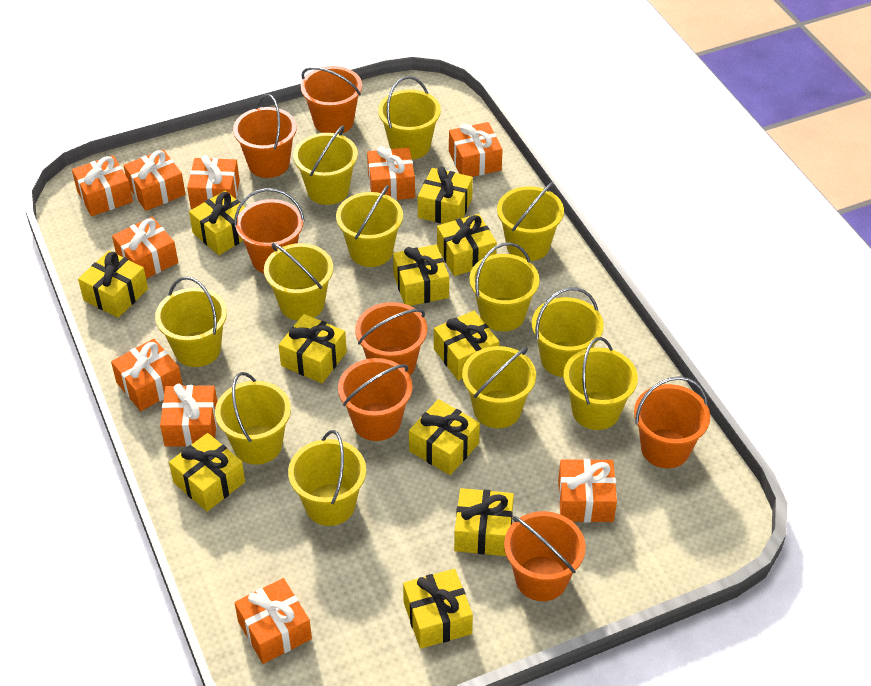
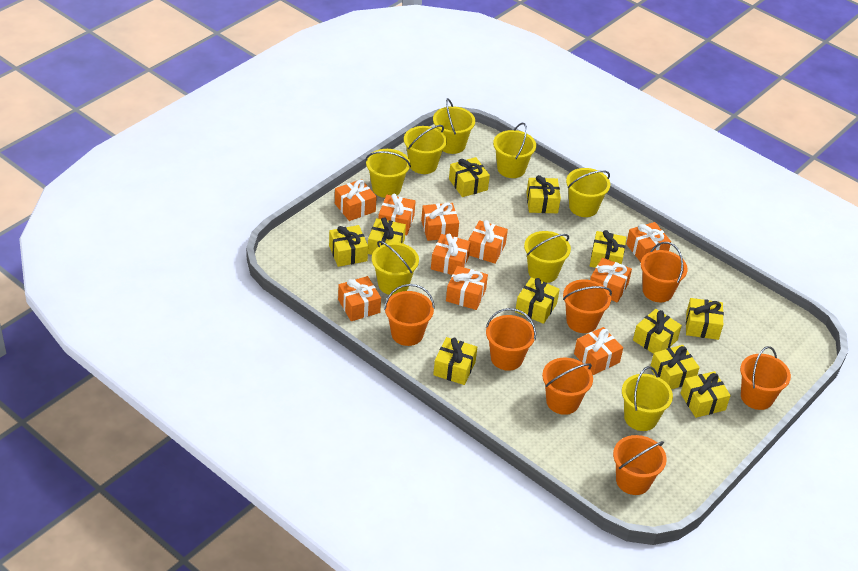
yellow bucket: 12 -> 8

